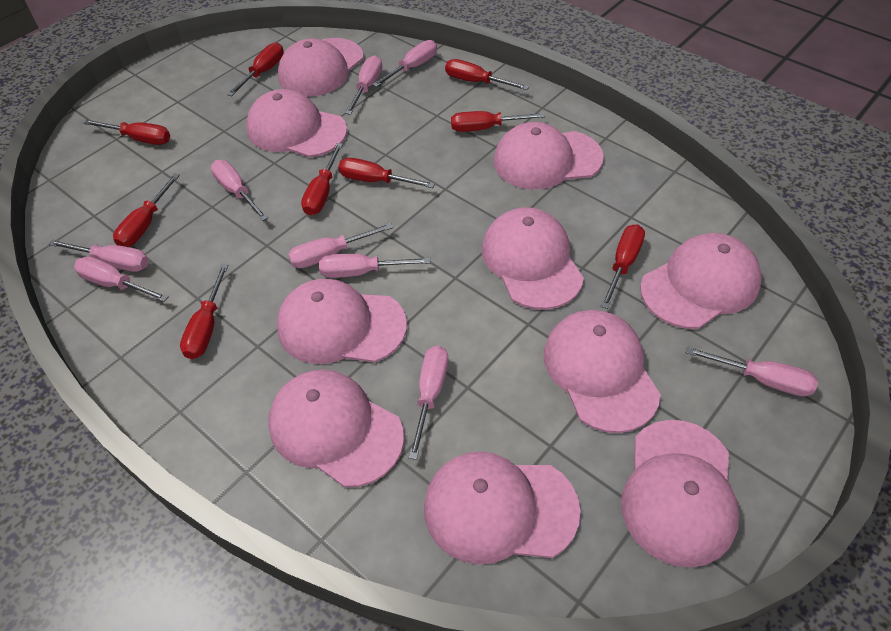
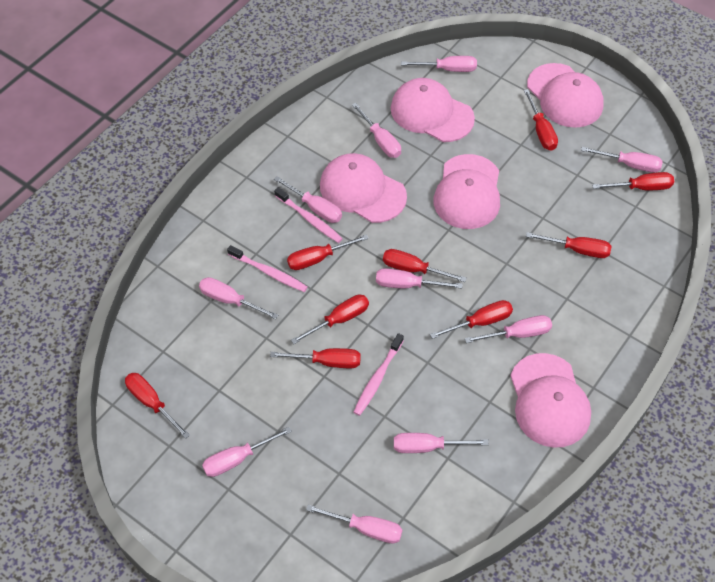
pink cap: 10 -> 5
pink screwdriver: 9 -> 10
pink toothbrush: 0 -> 3

